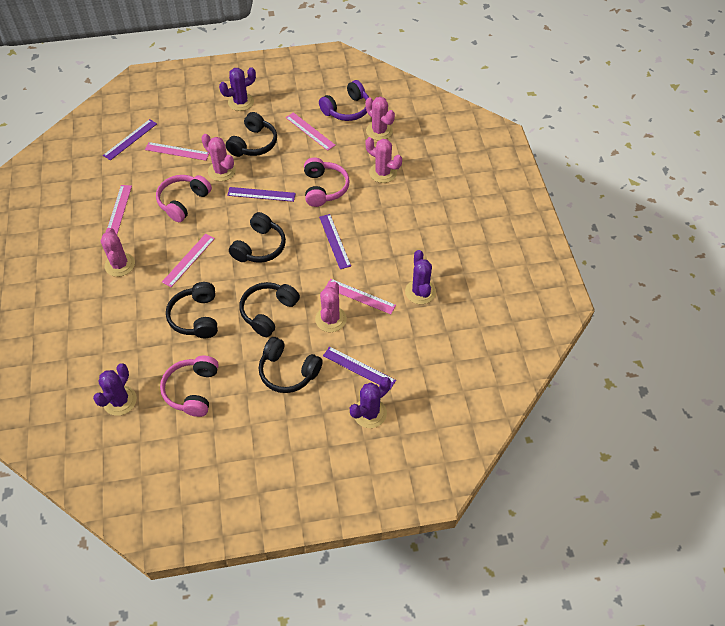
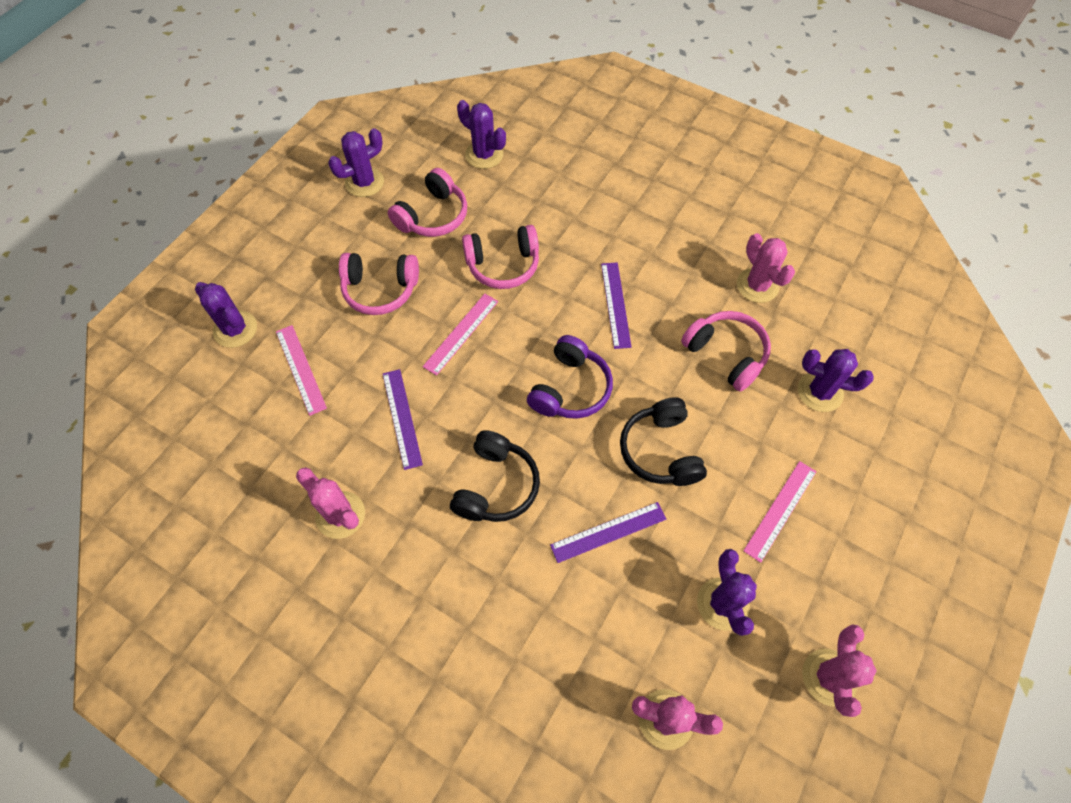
black headphones: 5 -> 2
pink cactus: 5 -> 4
pink headphones: 3 -> 4
pink ruler: 5 -> 3
purple cactus: 4 -> 5
purple ruler: 4 -> 3

